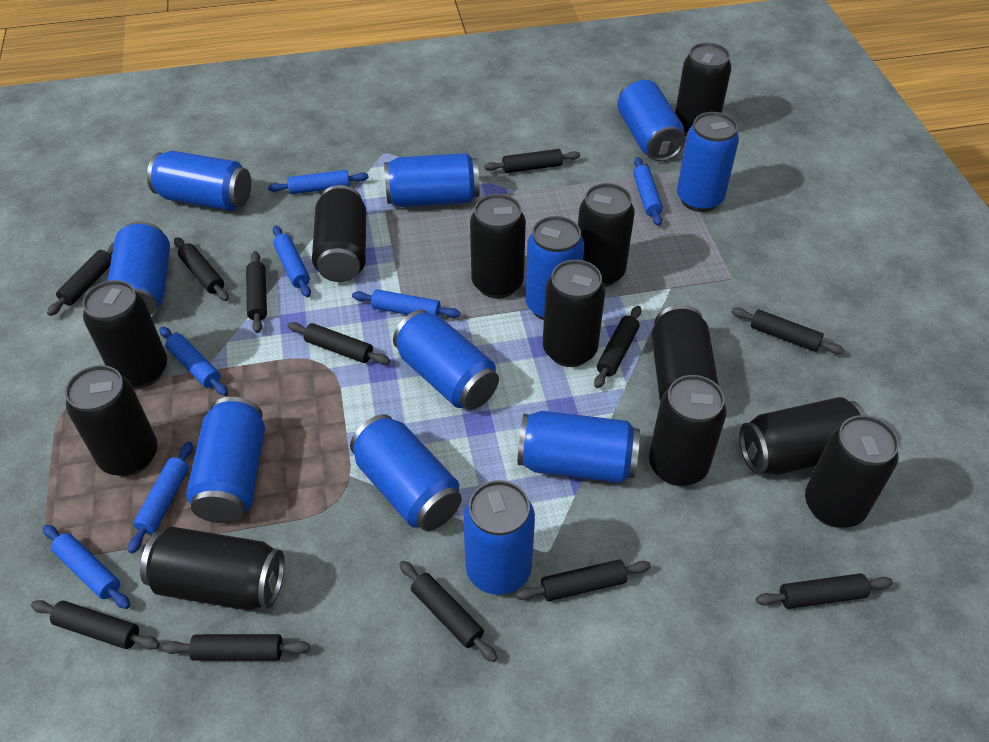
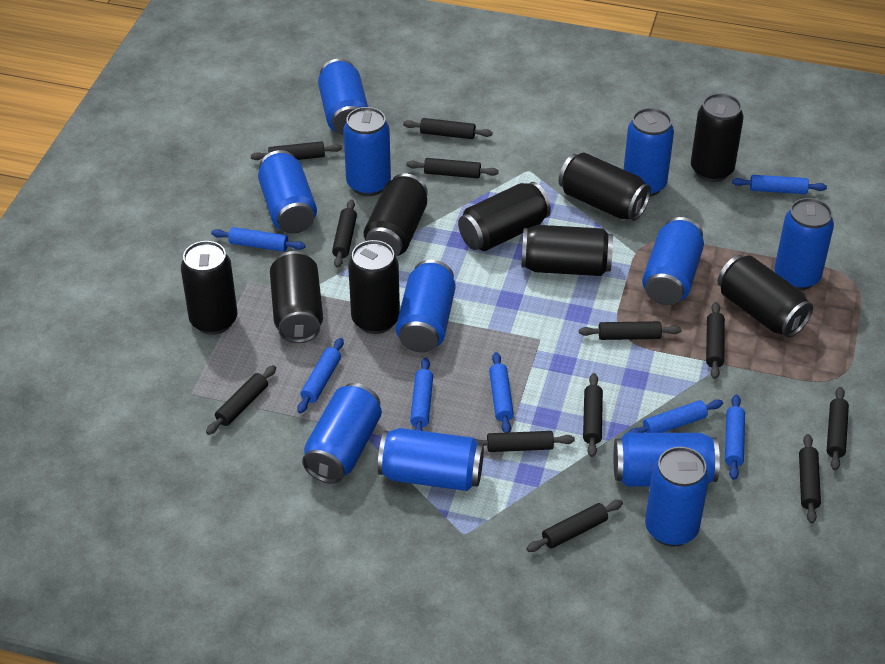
black can: 12 -> 9

